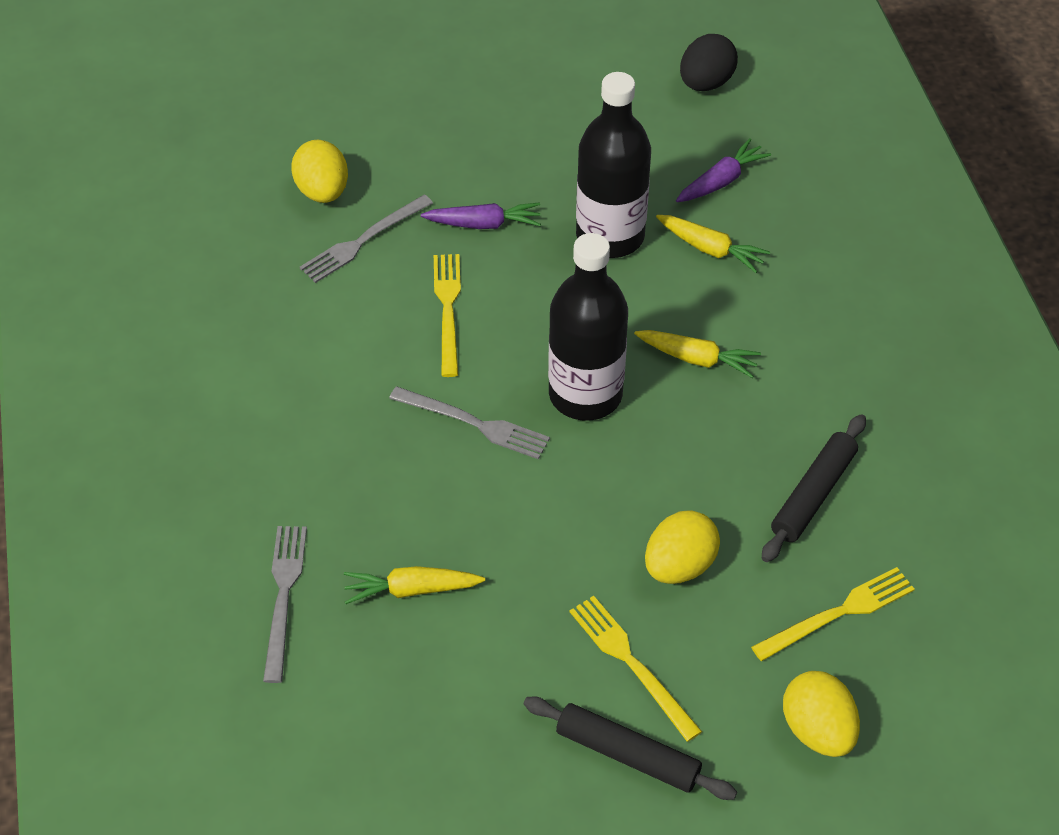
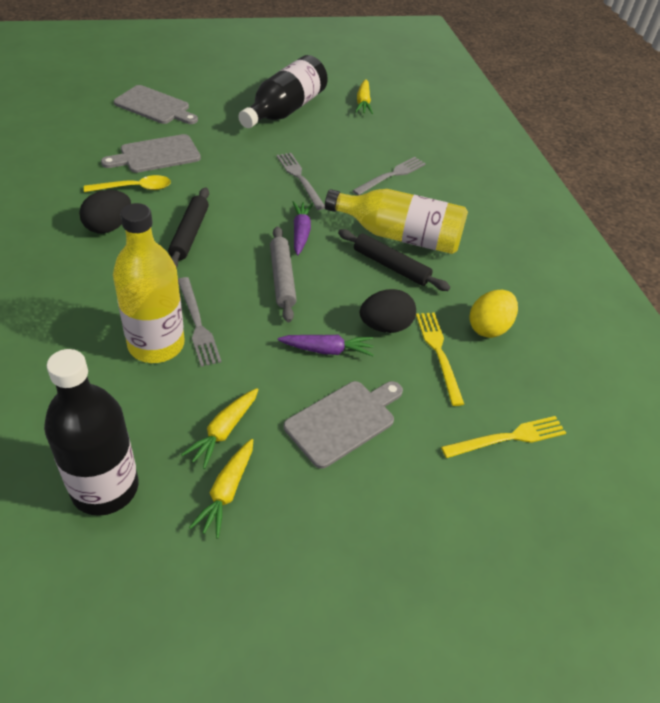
black egg: 1 -> 2
grey cutting board: 0 -> 3
grey rolling pin: 0 -> 1
yellow bottle: 0 -> 2
yellow egg: 3 -> 1
yellow fork: 3 -> 2
yellow spoon: 0 -> 1

